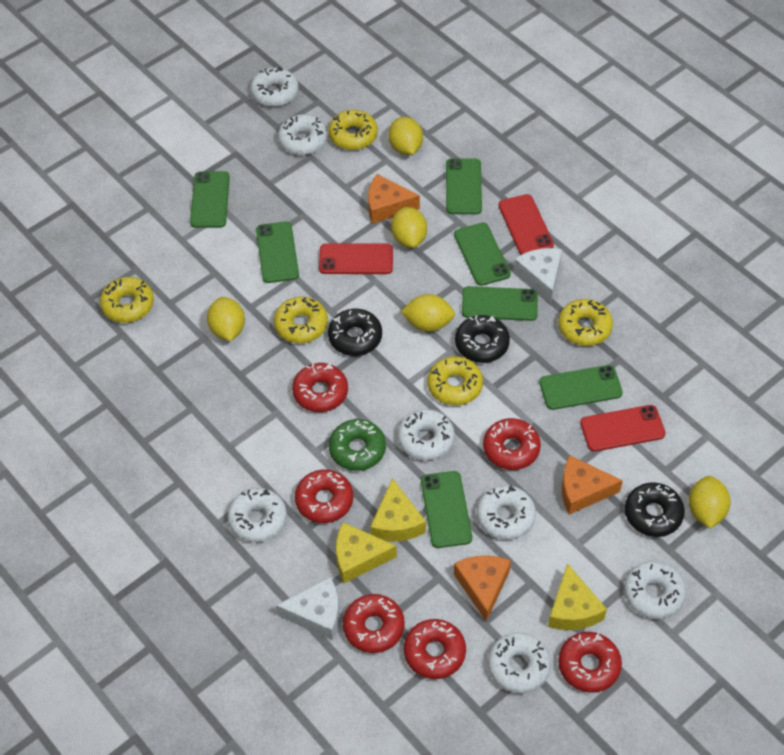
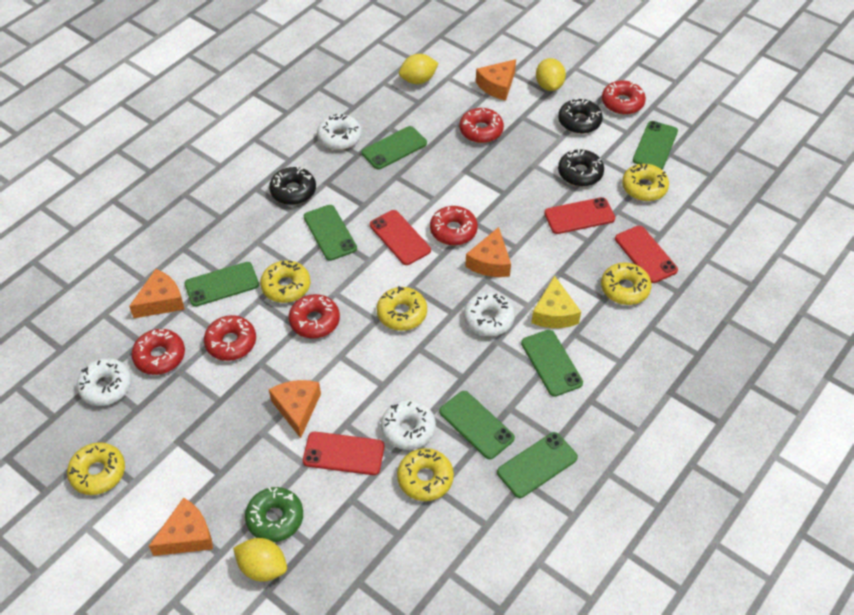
orange cheese: 3 -> 5
red phone: 3 -> 4
white cheese: 2 -> 0
white donut: 7 -> 4
yellow cheese: 3 -> 1
yellow donut: 5 -> 6
yellow lemon: 5 -> 3

